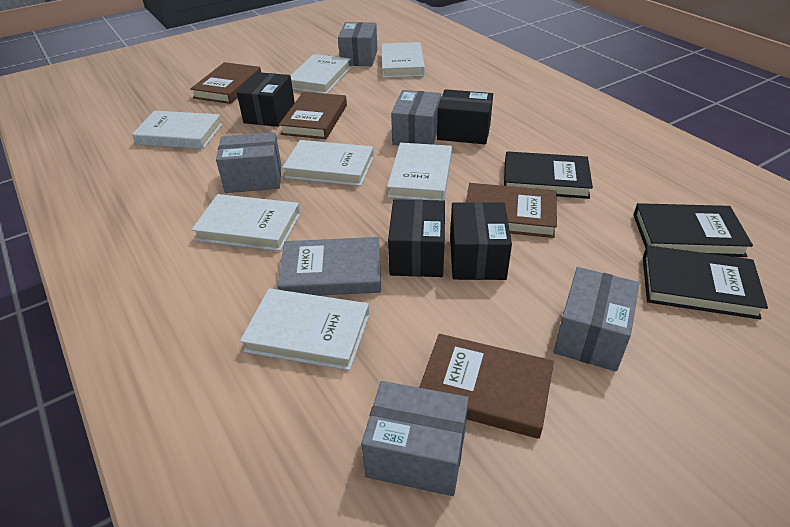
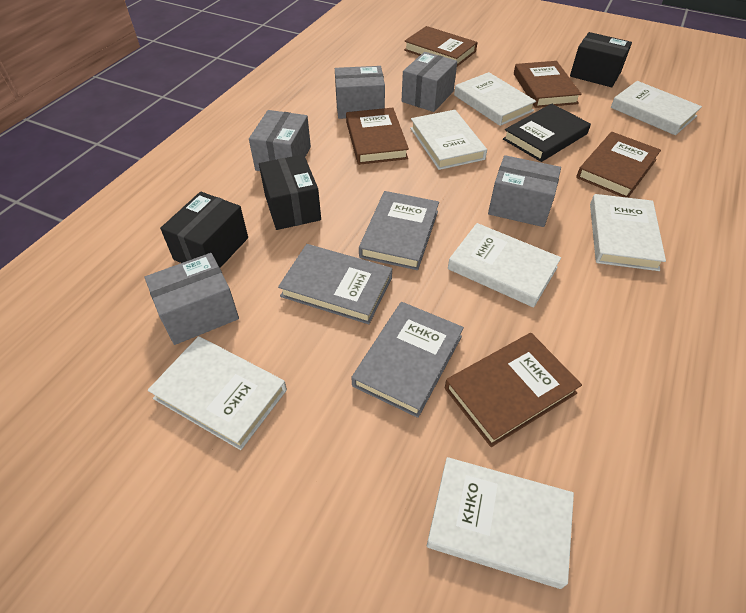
black book: 3 -> 1
black box: 4 -> 3
brown book: 4 -> 5
grey book: 1 -> 3

